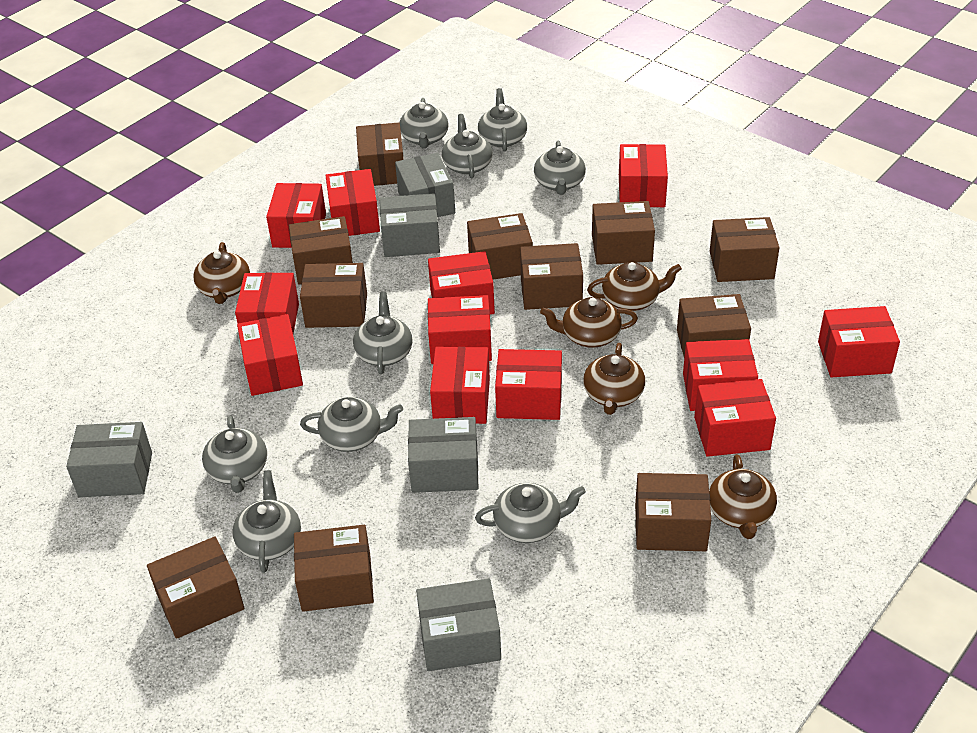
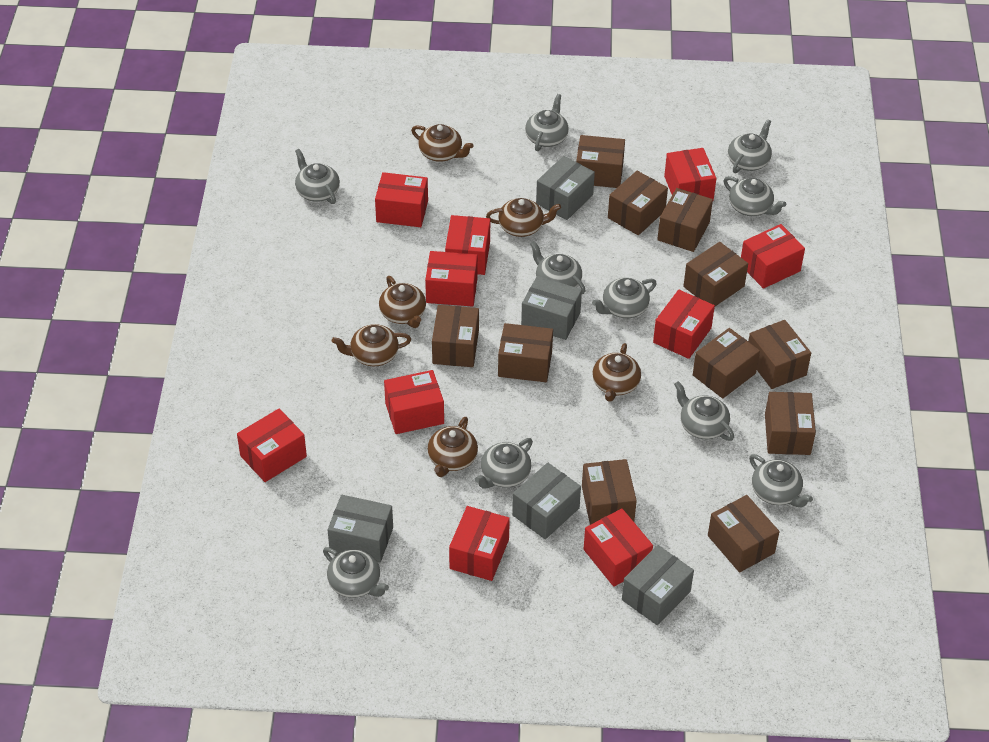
brown teapot: 5 -> 6
grey teapot: 9 -> 10
red box: 12 -> 10

